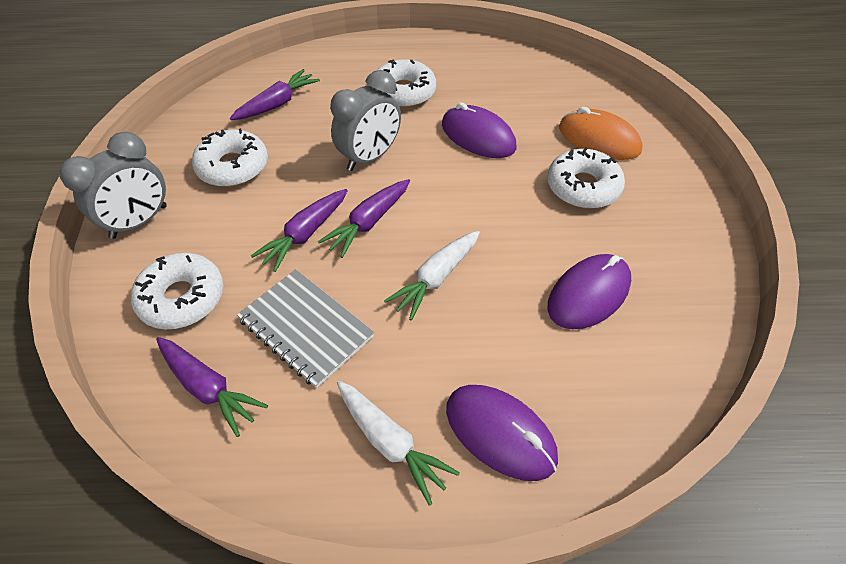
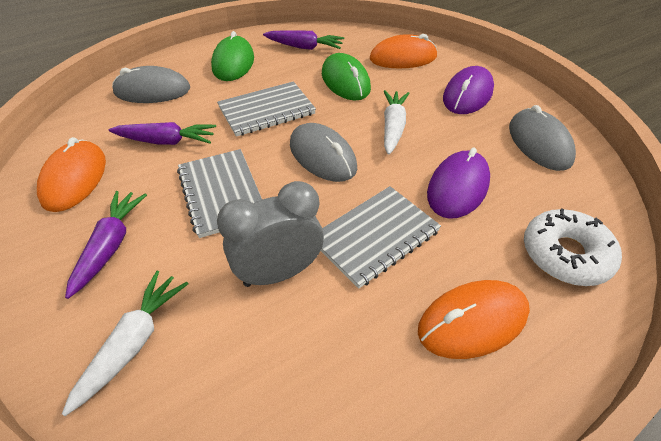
green mouse: 0 -> 2
grey clock: 2 -> 1
grey mouse: 0 -> 3
grey notebook: 1 -> 3
orange mouse: 1 -> 3
purple carrot: 4 -> 3
purple mouse: 3 -> 2
white donut: 4 -> 1

